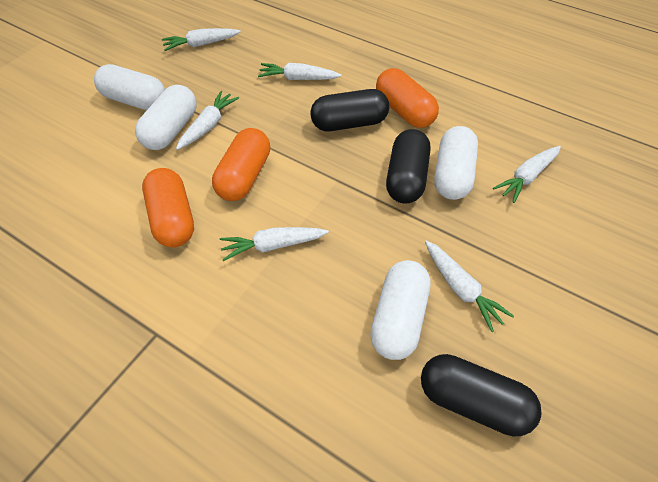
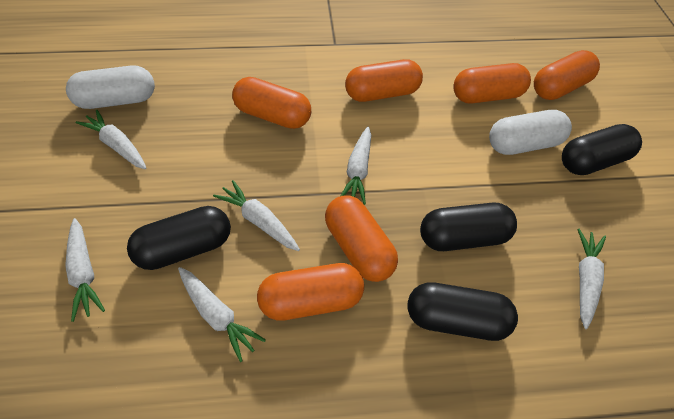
black capsule: 3 -> 4
orange capsule: 3 -> 6
white capsule: 4 -> 2

